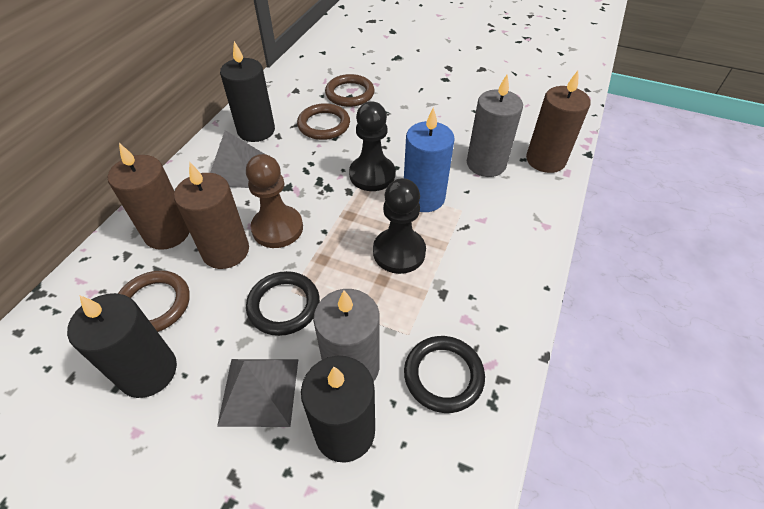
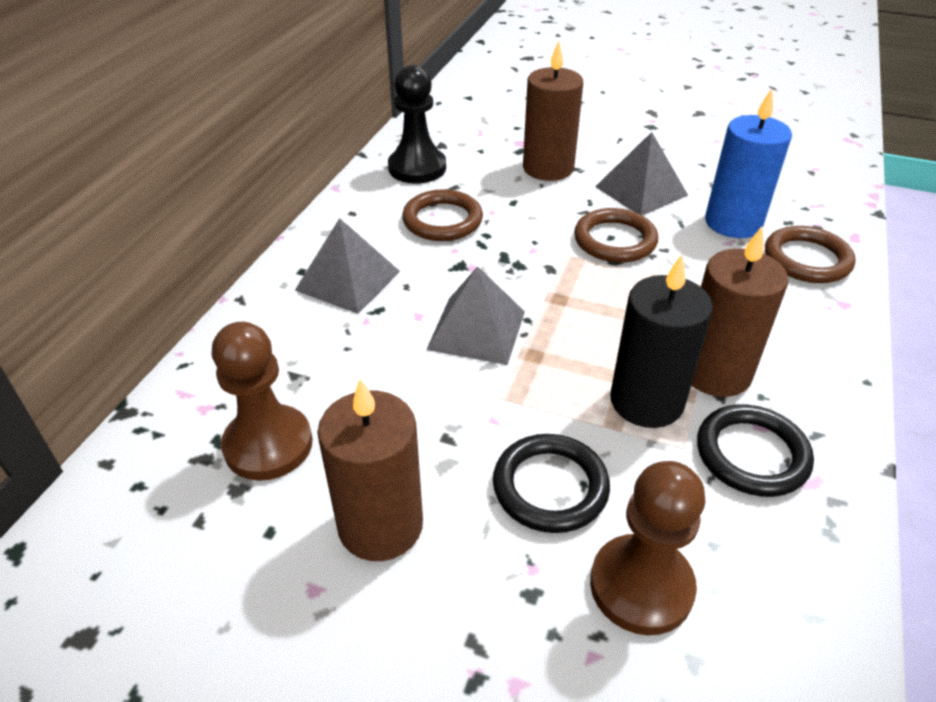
black candle: 3 -> 1
black pawn: 2 -> 1
brown pawn: 1 -> 2
grey candle: 2 -> 0
grey pyramid: 2 -> 3

